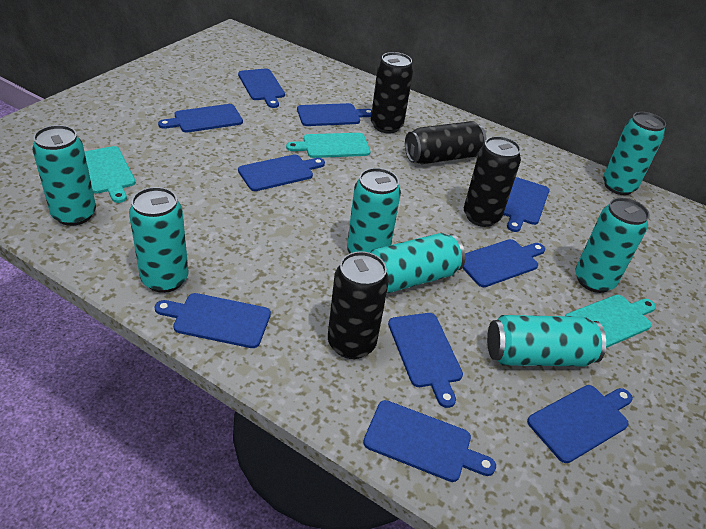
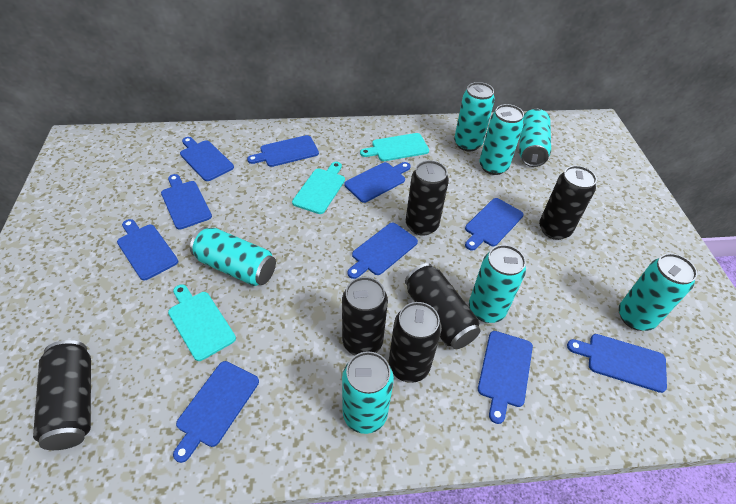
black can: 4 -> 6

